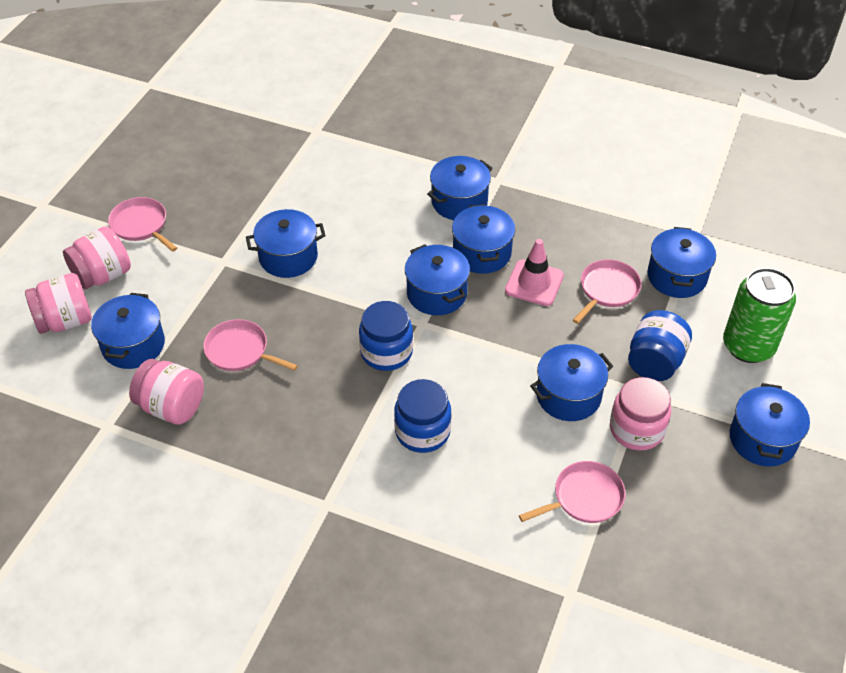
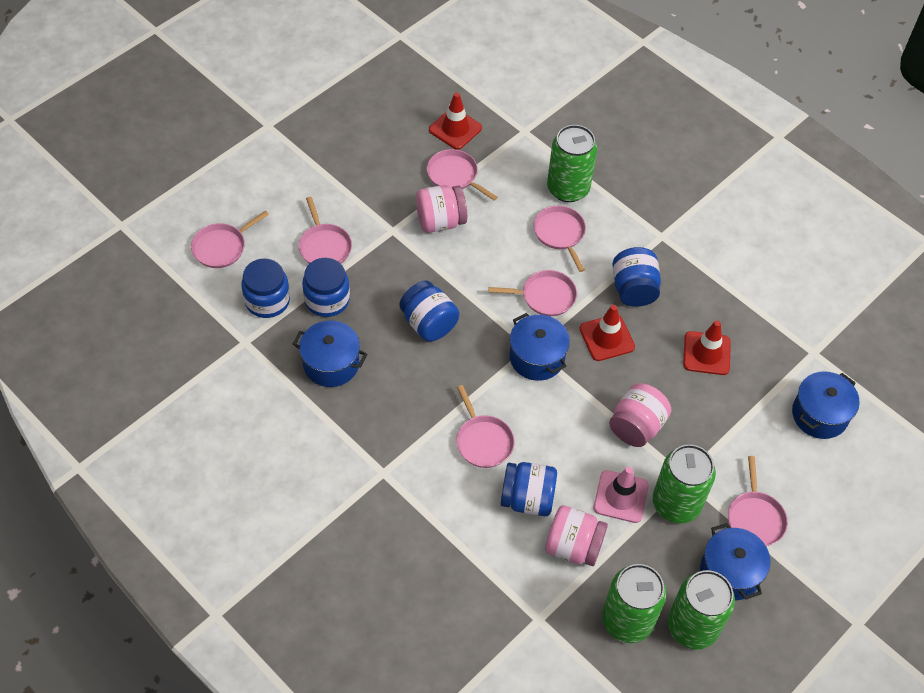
blue jar: 3 -> 5
blue pot: 8 -> 4
green can: 1 -> 4
pink jar: 4 -> 3
pink pan: 4 -> 7
red traffic cone: 0 -> 3

